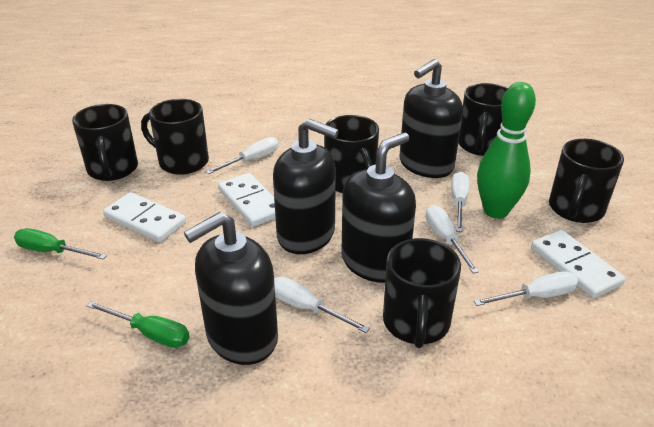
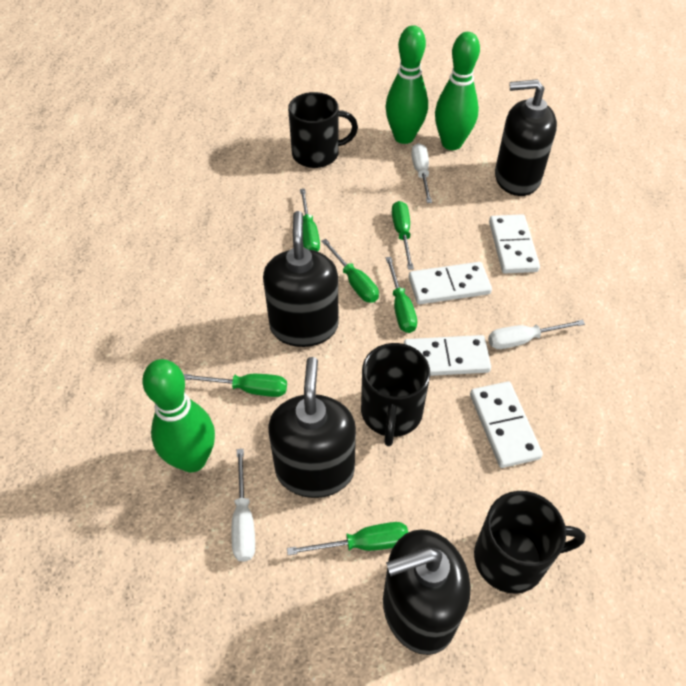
black mug: 6 -> 3
green bowling pin: 1 -> 3
green screwdriver: 2 -> 6
white domino: 3 -> 4
white screwdriver: 5 -> 3

